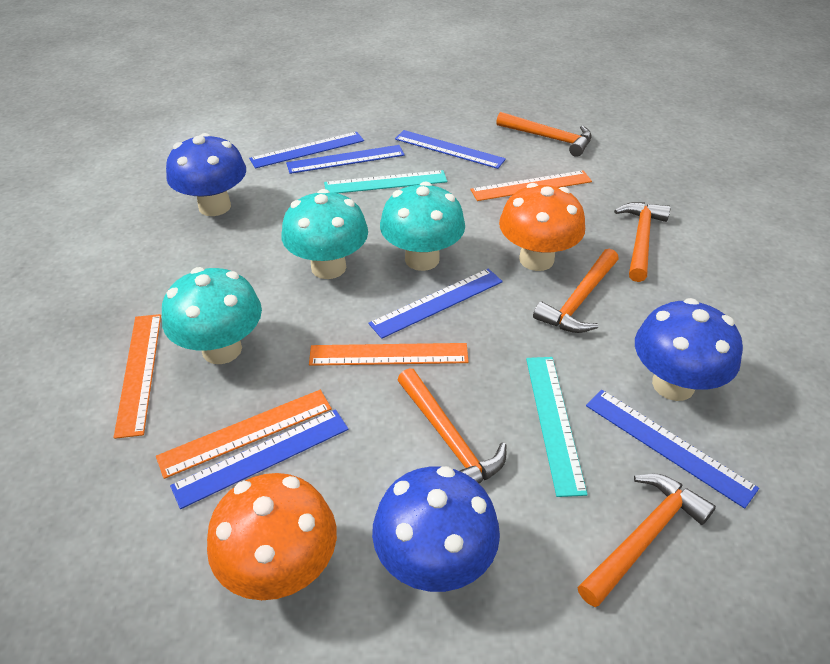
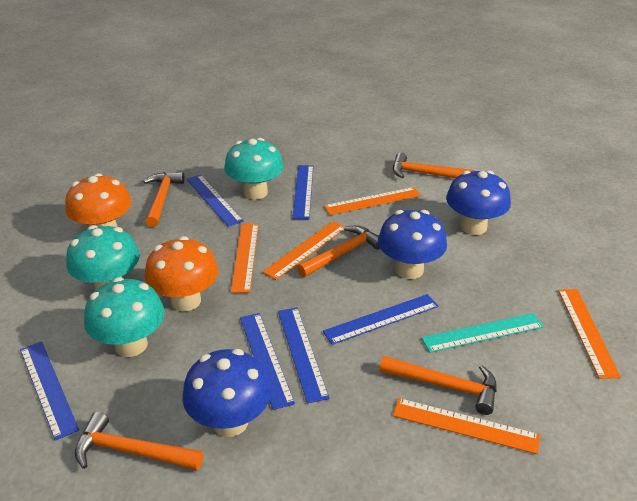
orange ruler: 4 -> 5
turquoise ruler: 2 -> 1

